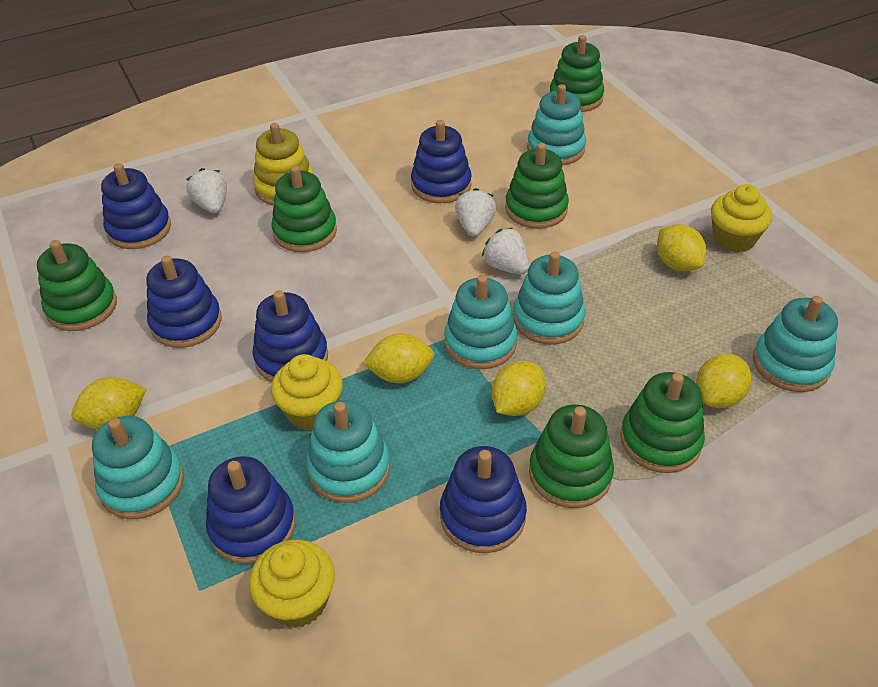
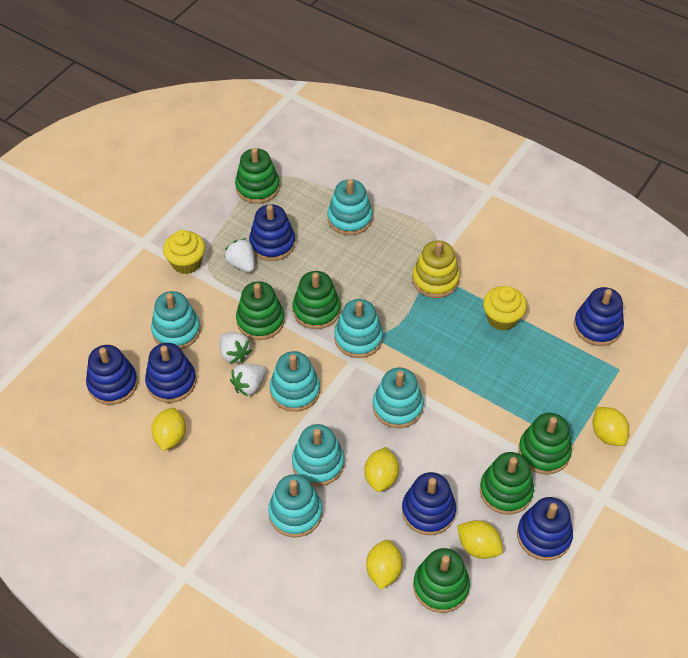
turquoise stacking toy: 6 -> 7
yellow cupcake: 3 -> 2

